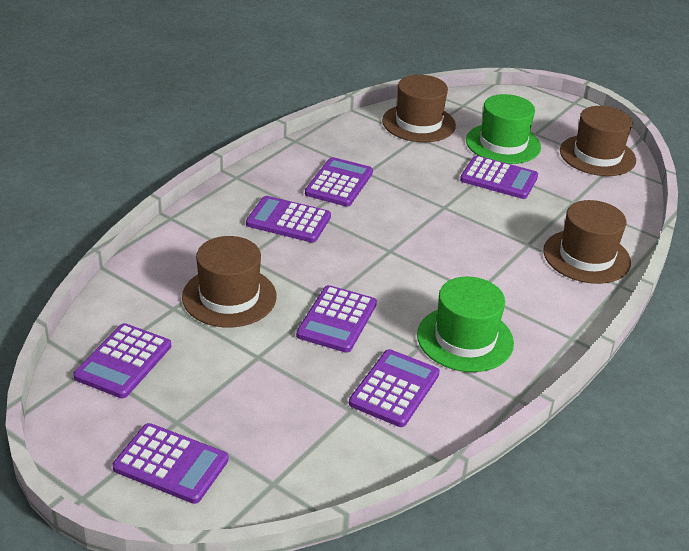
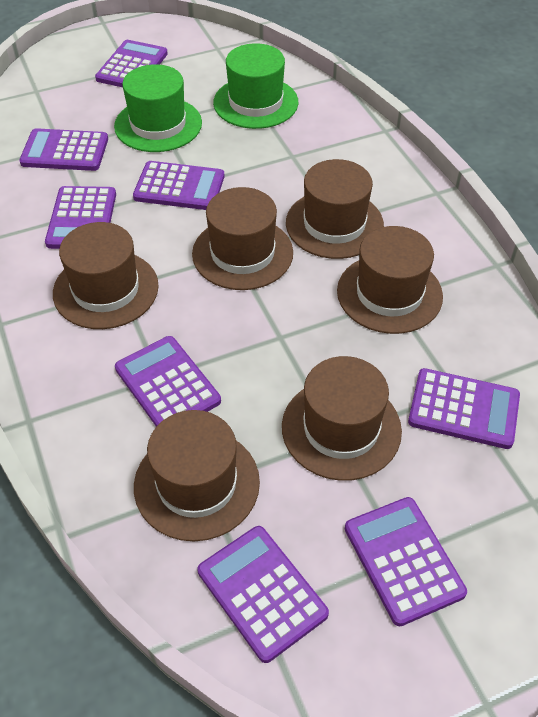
brown hat: 4 -> 6
purple calculator: 7 -> 8

